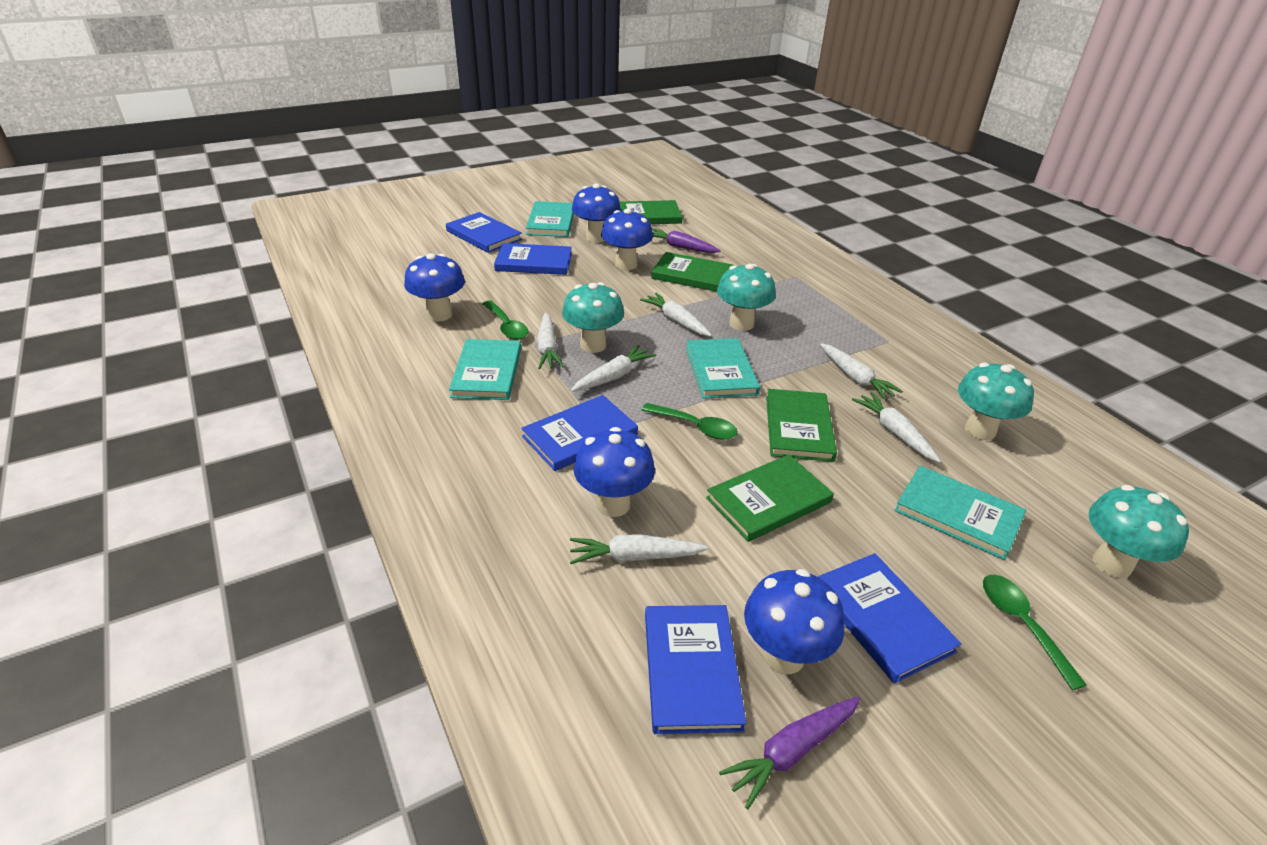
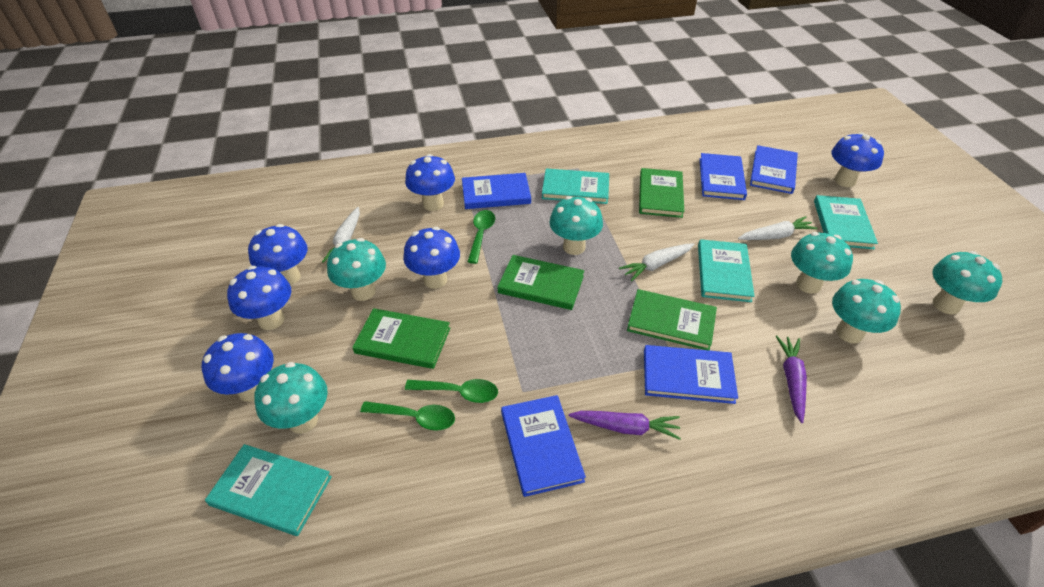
blue mushroom: 5 -> 6
turquoise mushroom: 4 -> 6
white carrot: 6 -> 3

